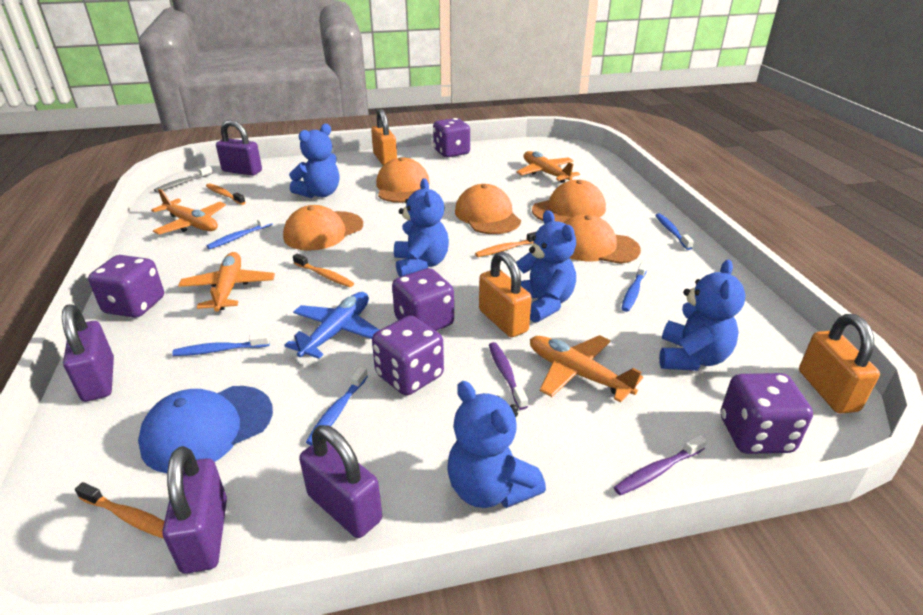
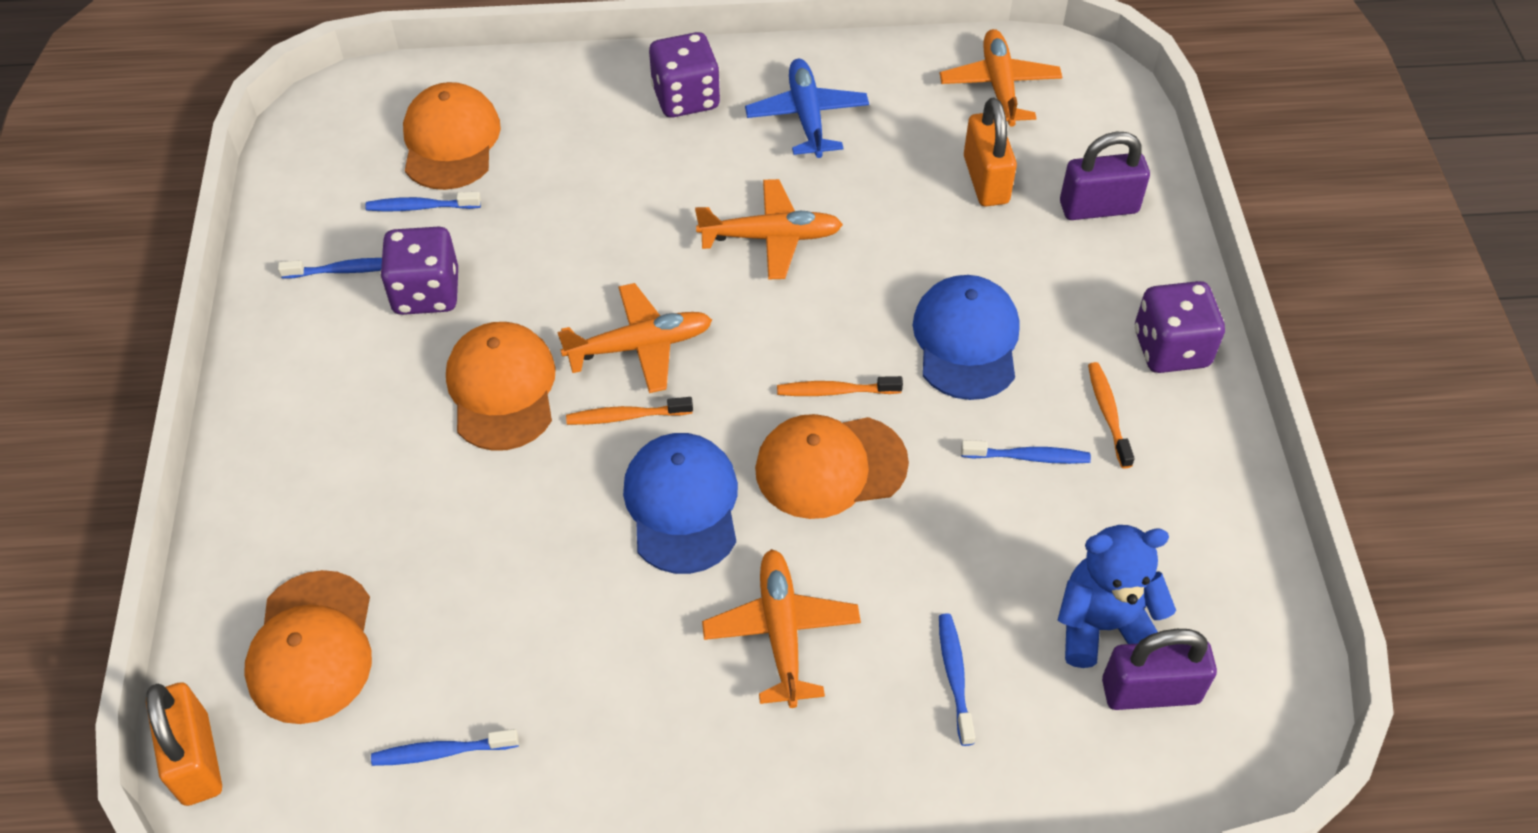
blue cap: 1 -> 2
blue teddy bear: 5 -> 1
grey toothbrush: 1 -> 0
orange cap: 5 -> 4
orange padlock: 3 -> 2
orange toothbrush: 4 -> 3
purple dice: 5 -> 3
purple padlock: 4 -> 2
purple toothbrush: 2 -> 0

